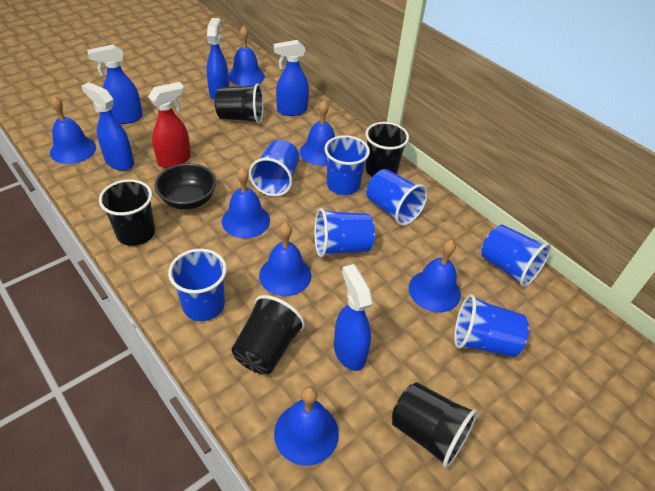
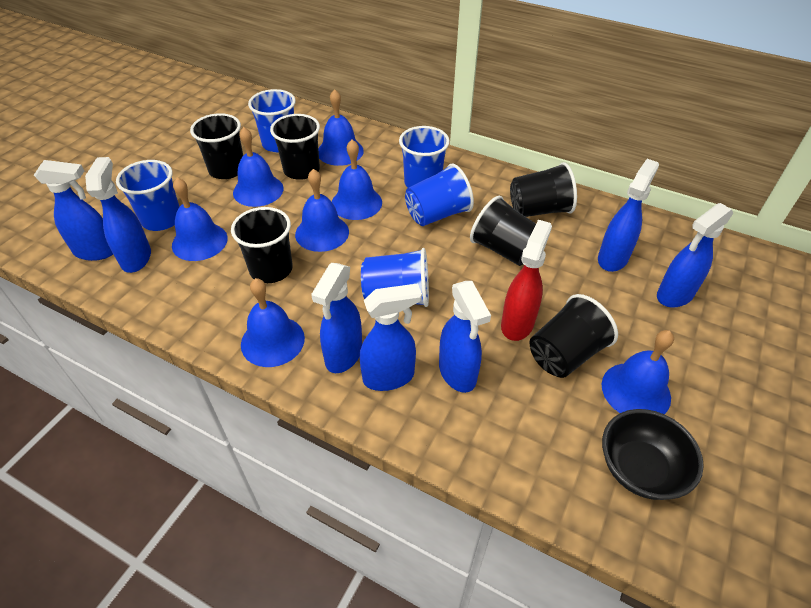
black cup: 5 -> 6
blue cup: 7 -> 5
blue spray bottle: 5 -> 7

